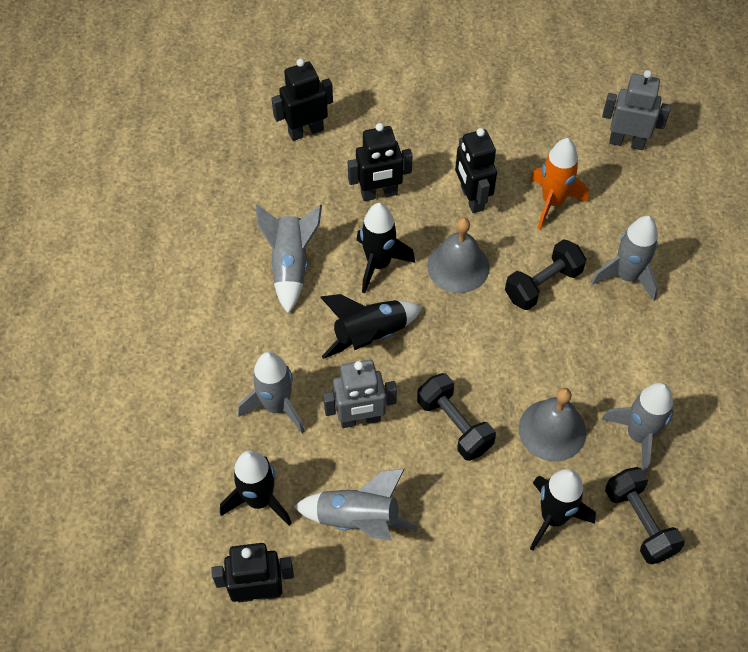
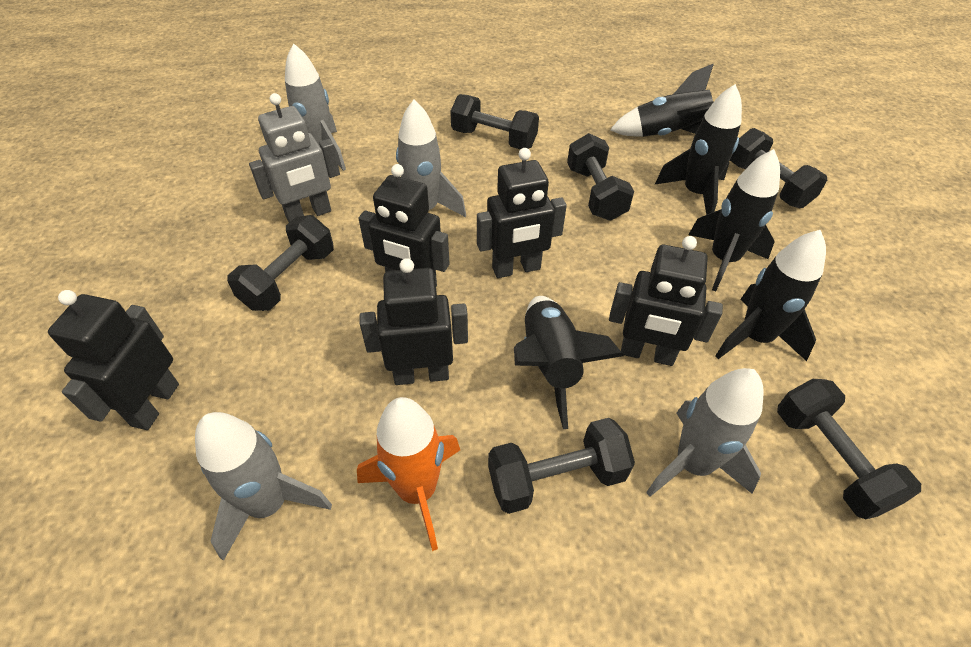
black dumbbell: 3 -> 6
black robot: 4 -> 5
black rocket: 4 -> 5
grey bell: 2 -> 0
grey robot: 2 -> 1
grey rocket: 5 -> 4

